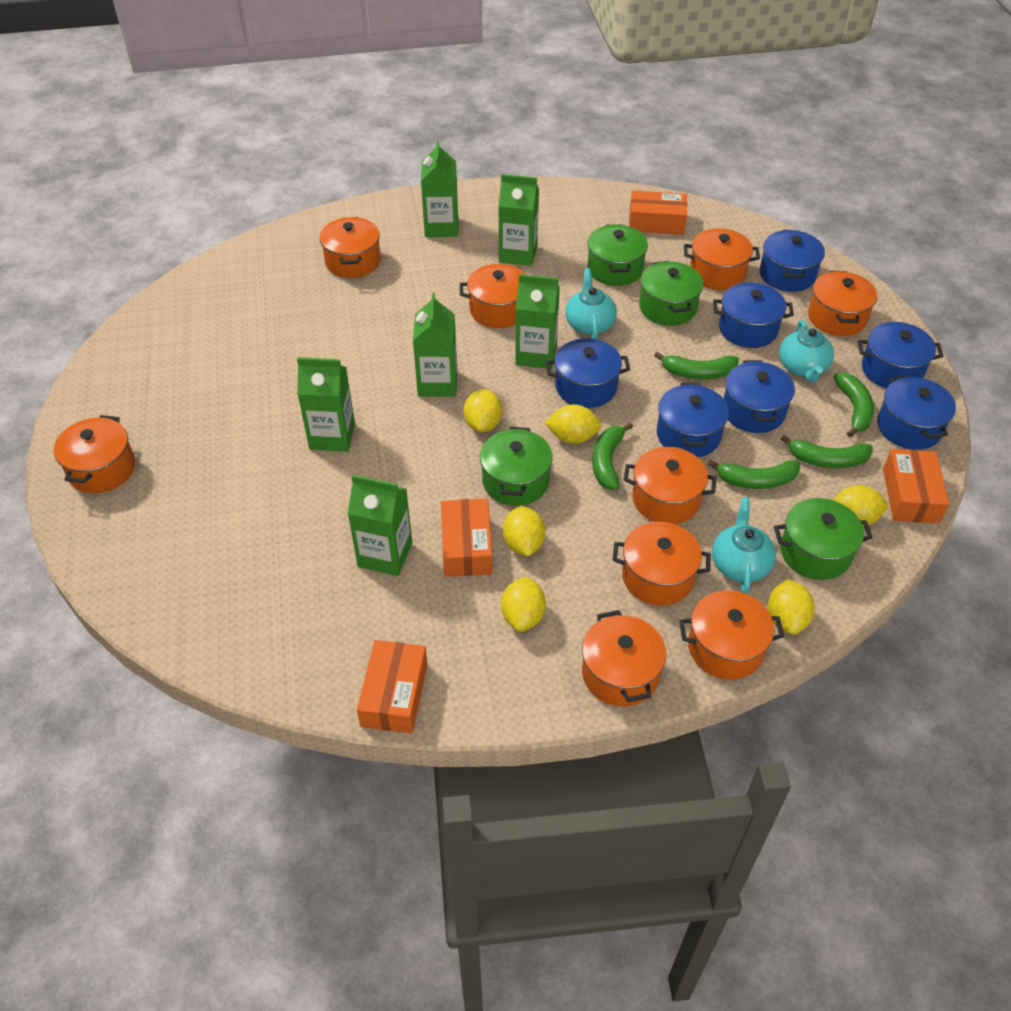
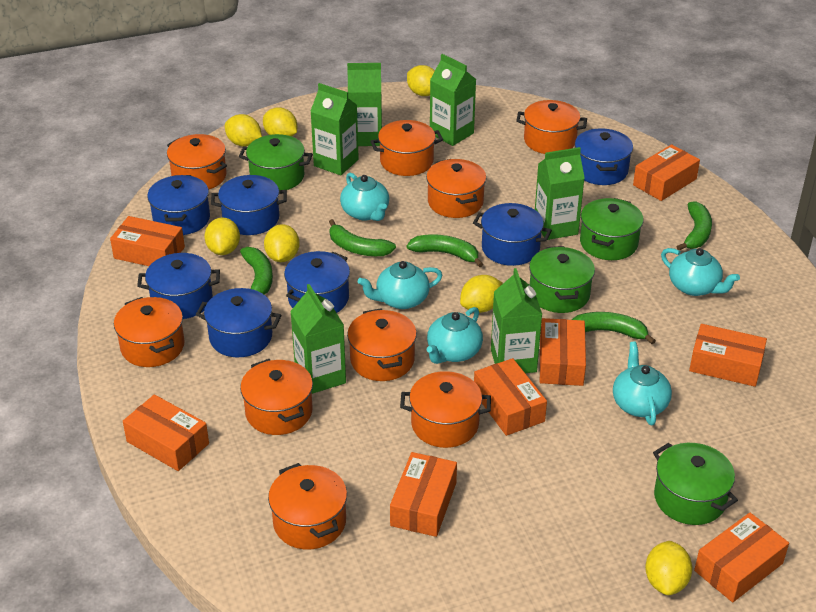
orange box: 4 -> 8
turquoise teapot: 3 -> 5
yellow lemon: 6 -> 7

